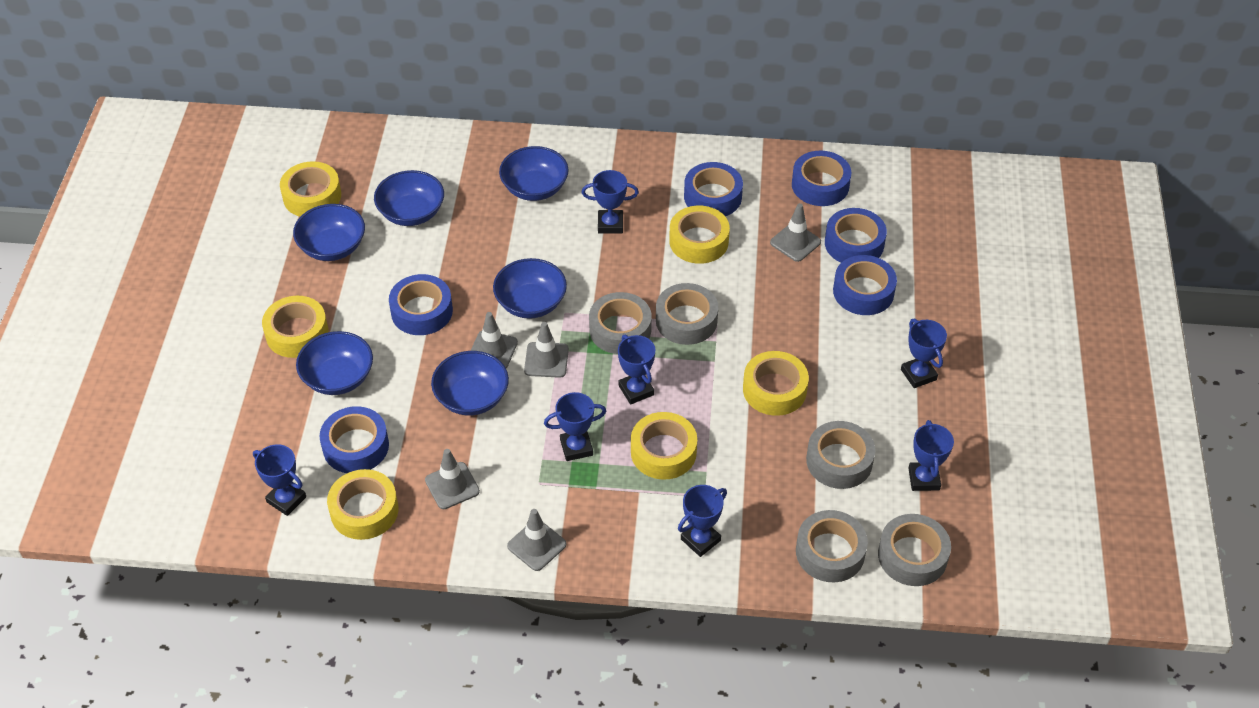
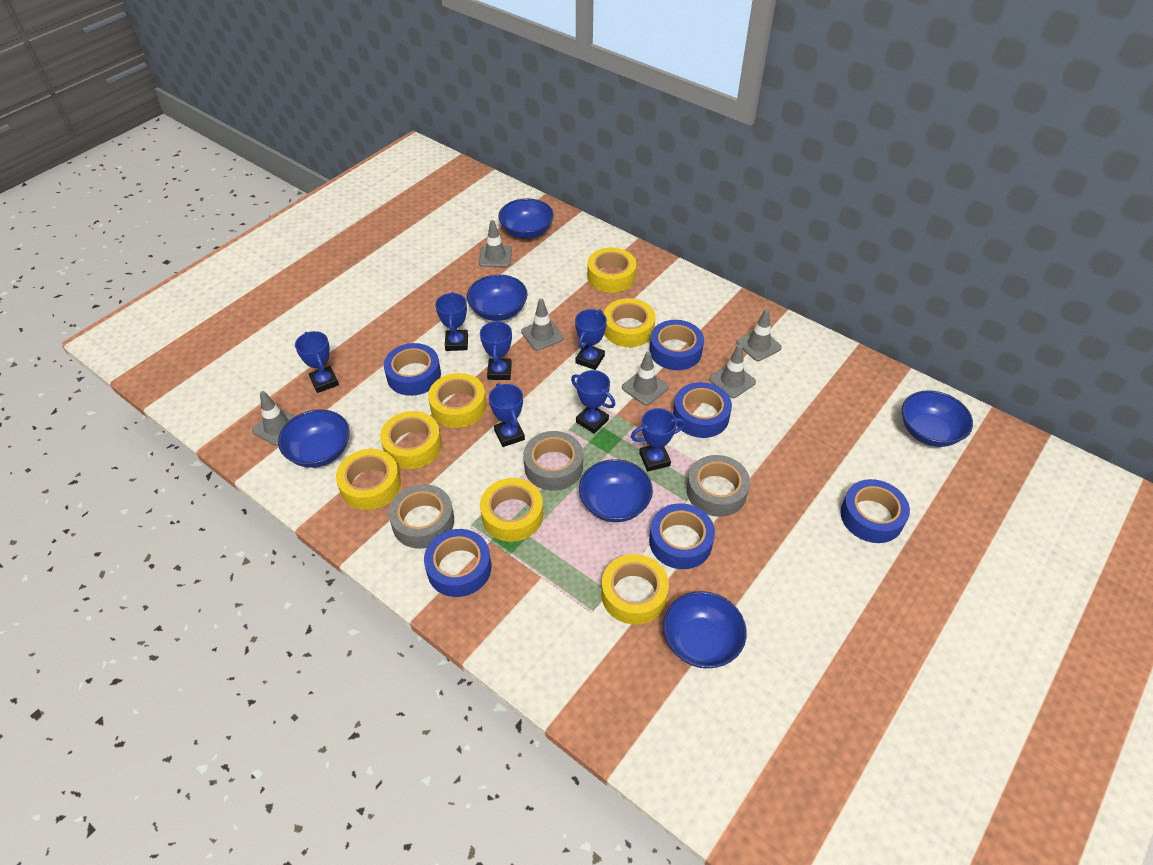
grey tape: 5 -> 3
grey traffic cone: 5 -> 6
yellow tape: 6 -> 7

